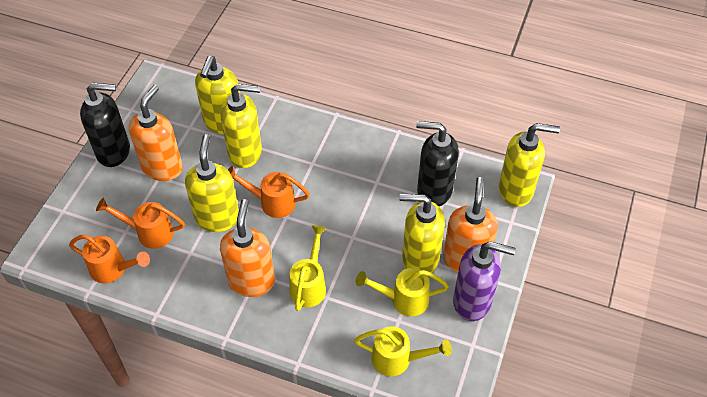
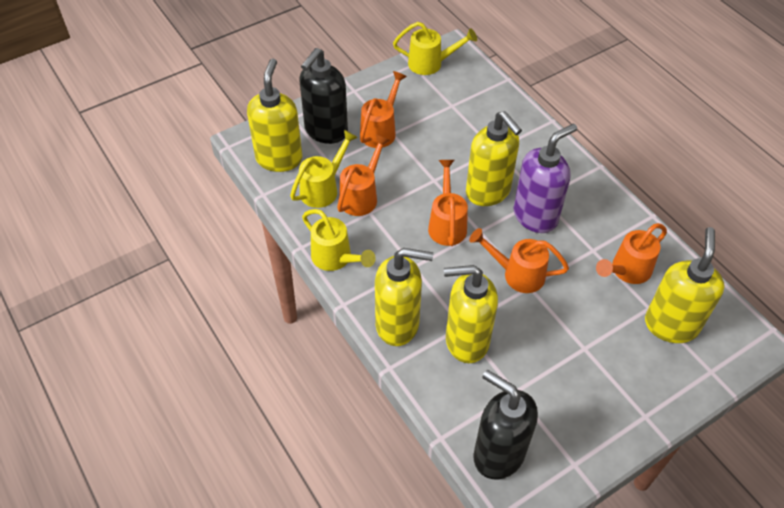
orange soap dispenser: 3 -> 0
orange watering can: 3 -> 5

